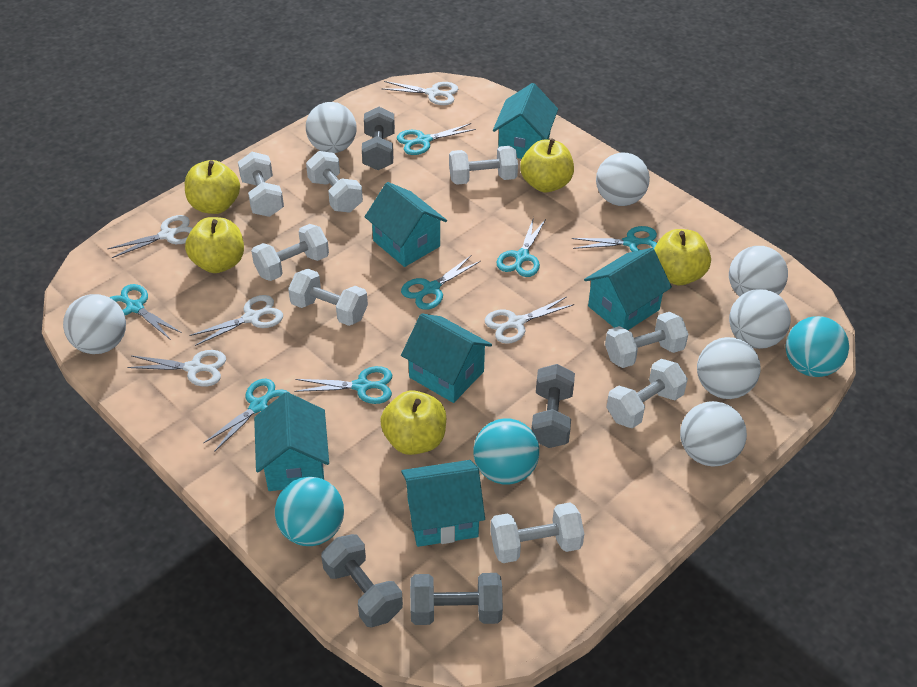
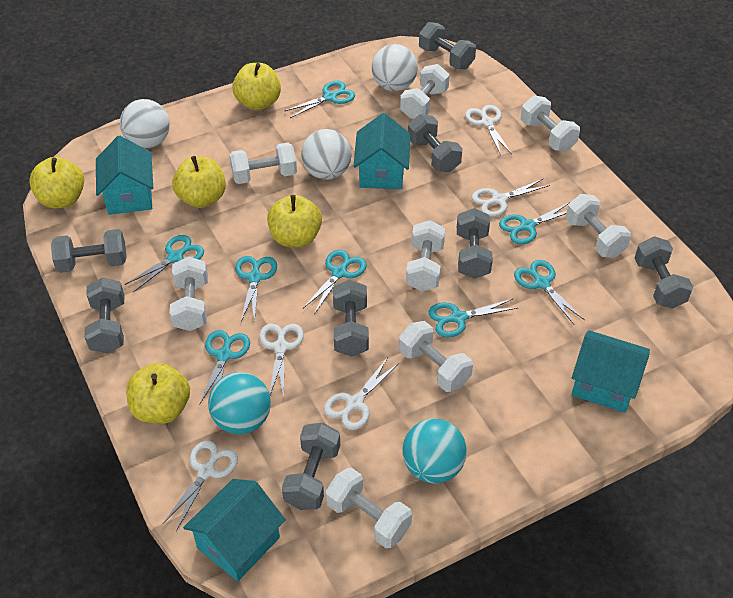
grey dumbbell: 4 -> 8
turquoise ball: 3 -> 2
turquoise house: 6 -> 4
turquoise scissors: 7 -> 8
white ball: 7 -> 3

